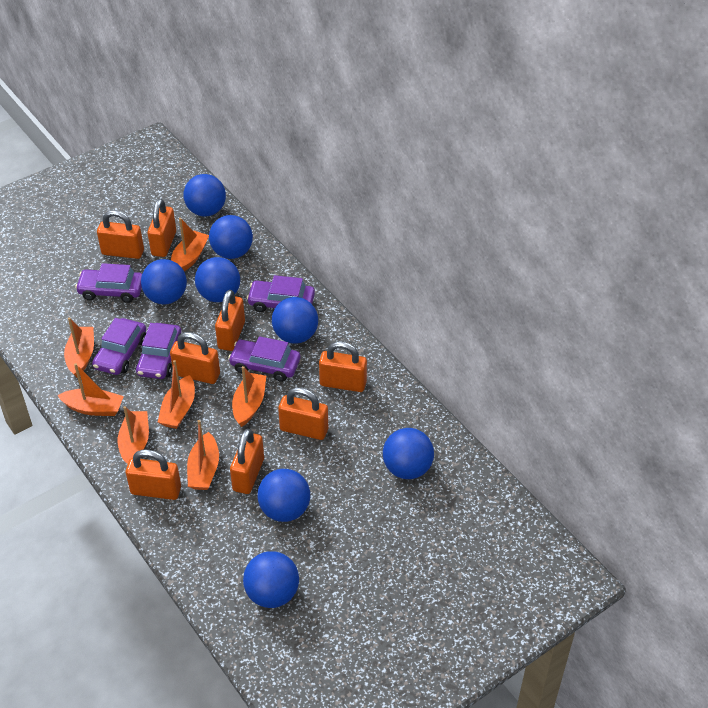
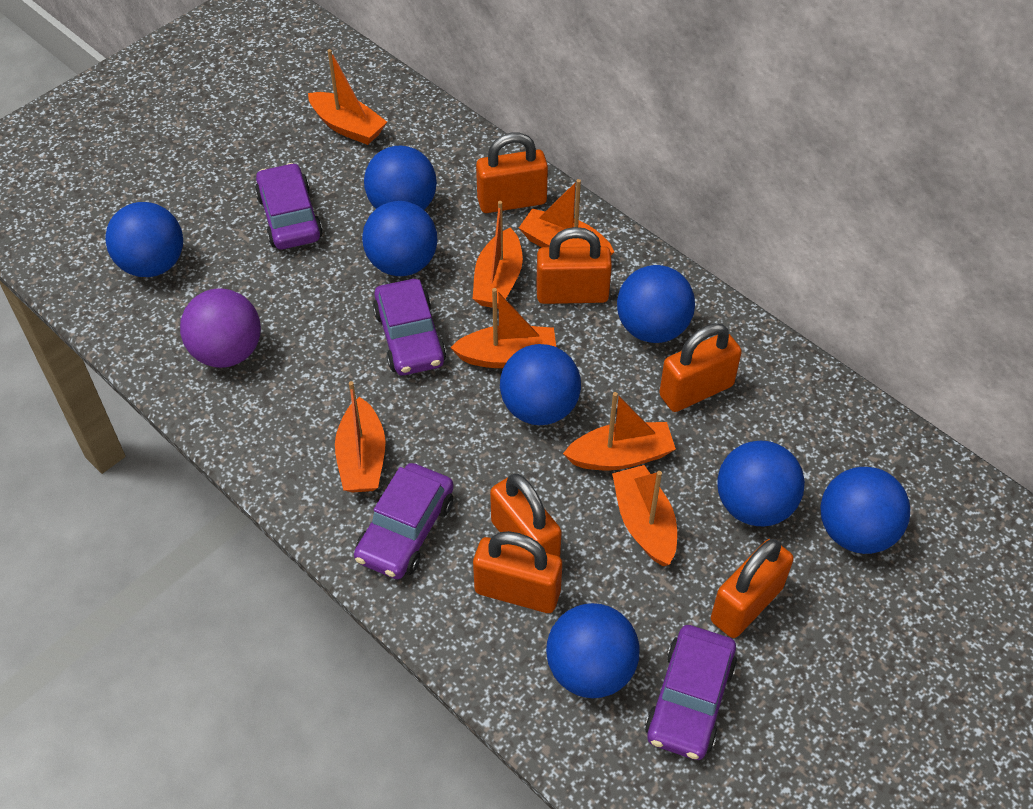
orange padlock: 8 -> 6
purple ball: 0 -> 1
purple car: 5 -> 4

